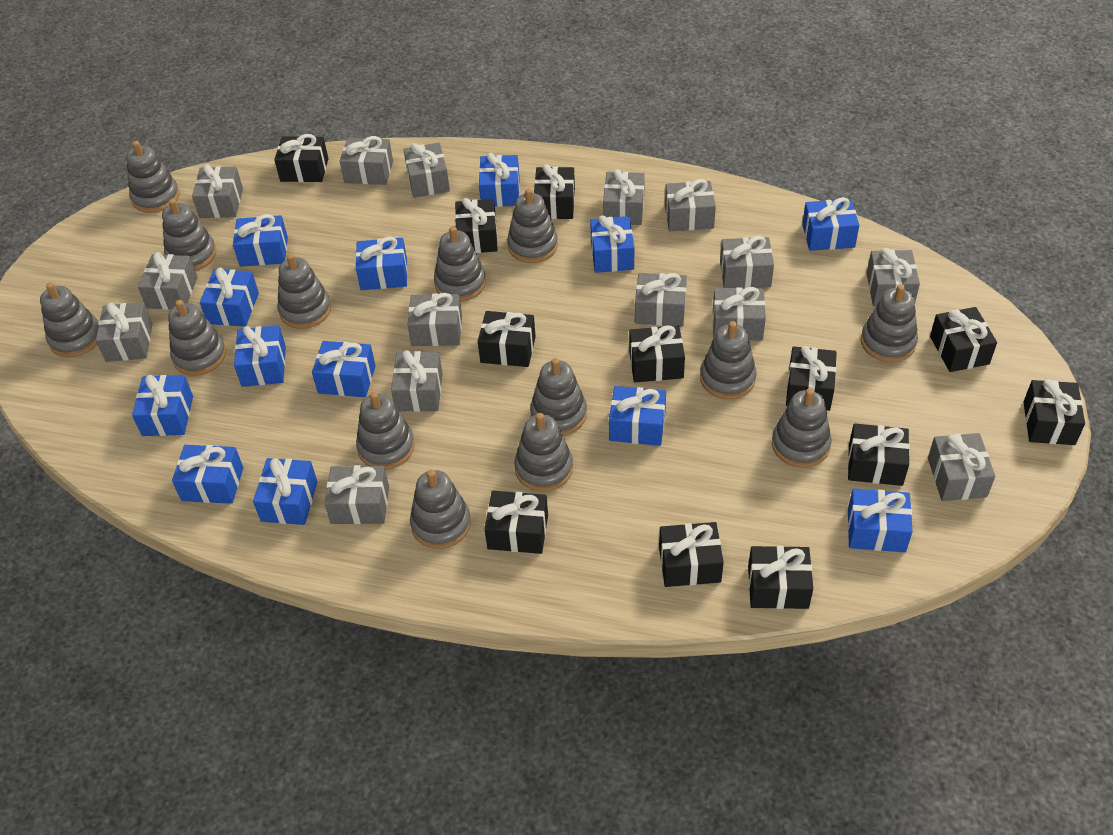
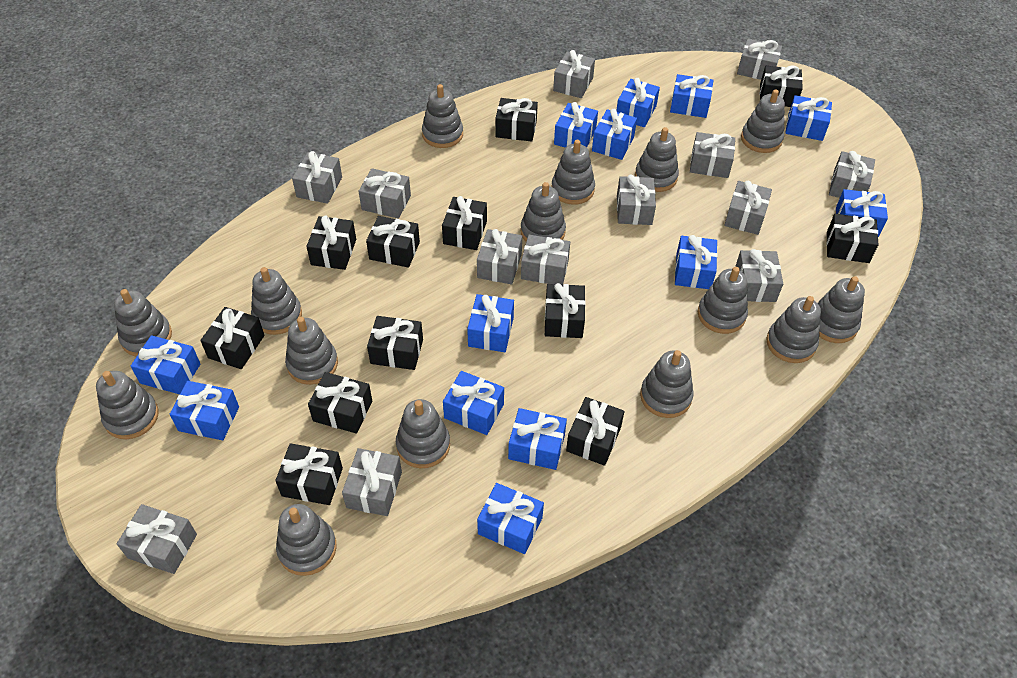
grey gift: 15 -> 13
grey stacking toy: 14 -> 15

